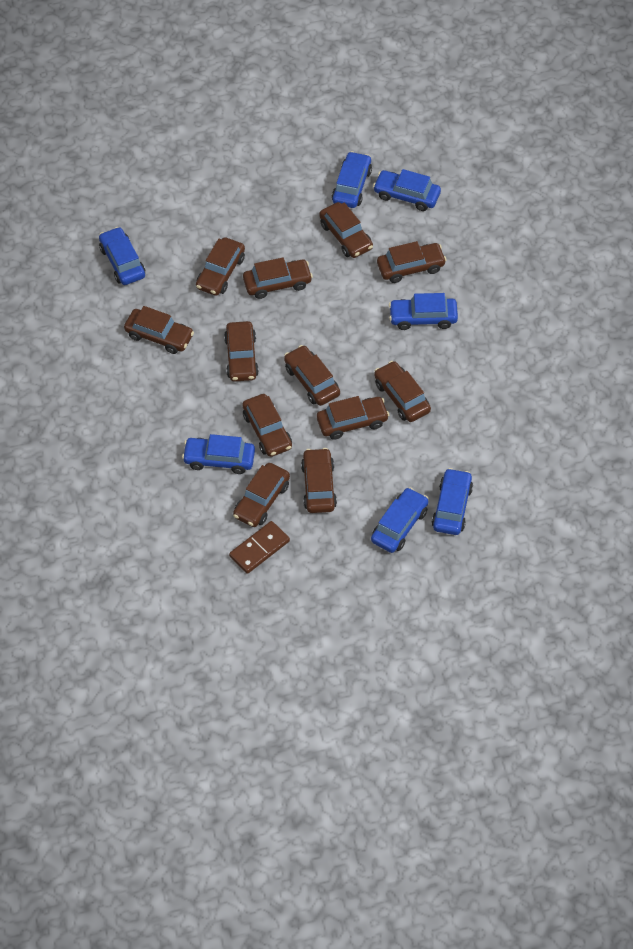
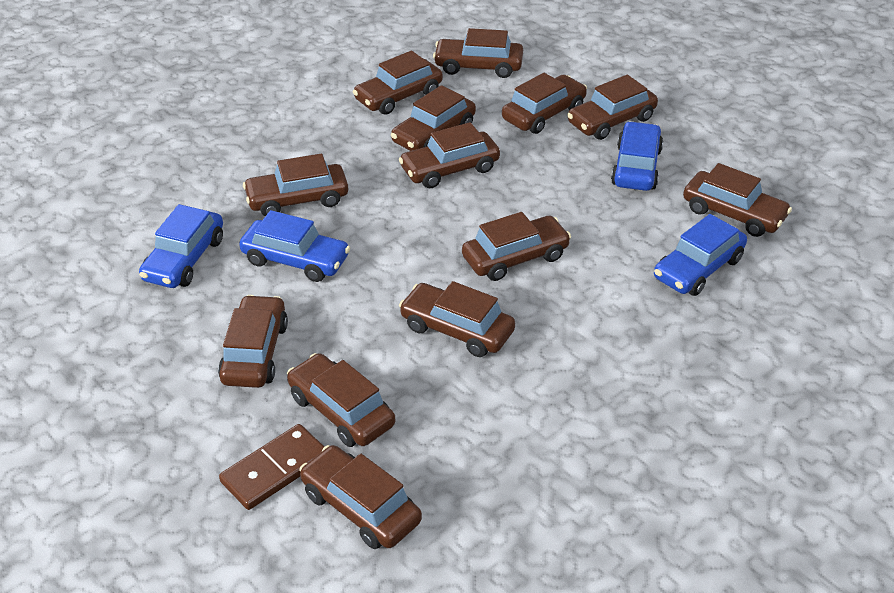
blue car: 7 -> 4
brown car: 12 -> 13

